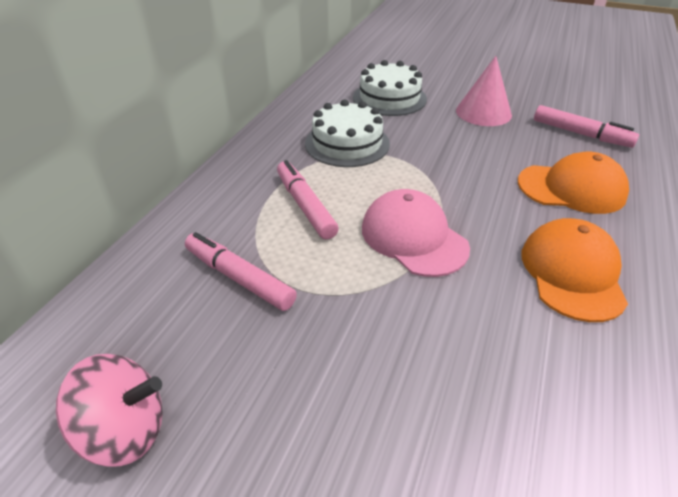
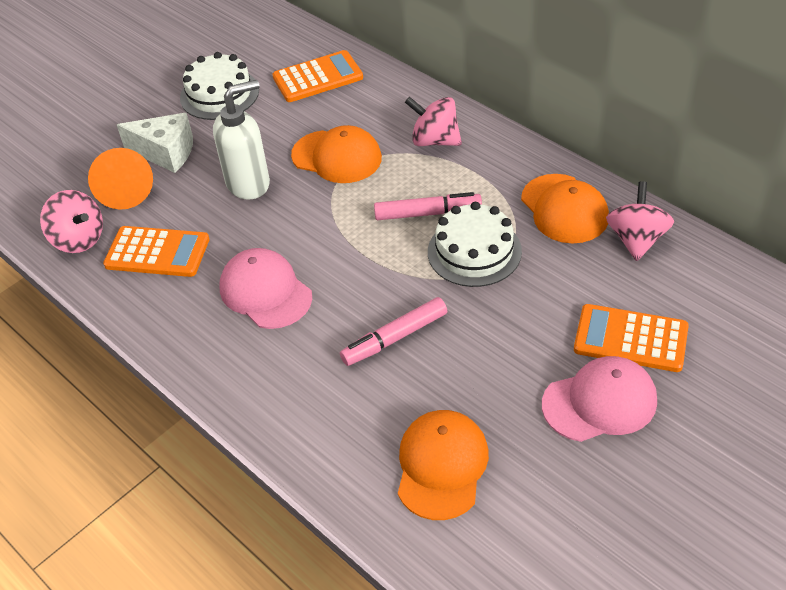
orange calculator: 0 -> 3
orange cap: 2 -> 3
orange cone: 0 -> 1
pink cap: 1 -> 2
pink cone: 1 -> 0
pink marker: 3 -> 2
pink spinning top: 1 -> 3
white cheese: 0 -> 1
white soap dispenser: 0 -> 1

